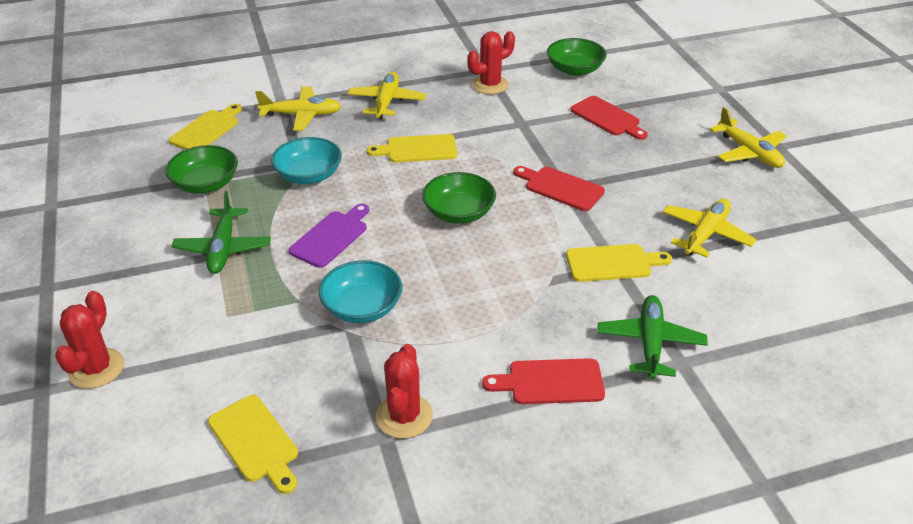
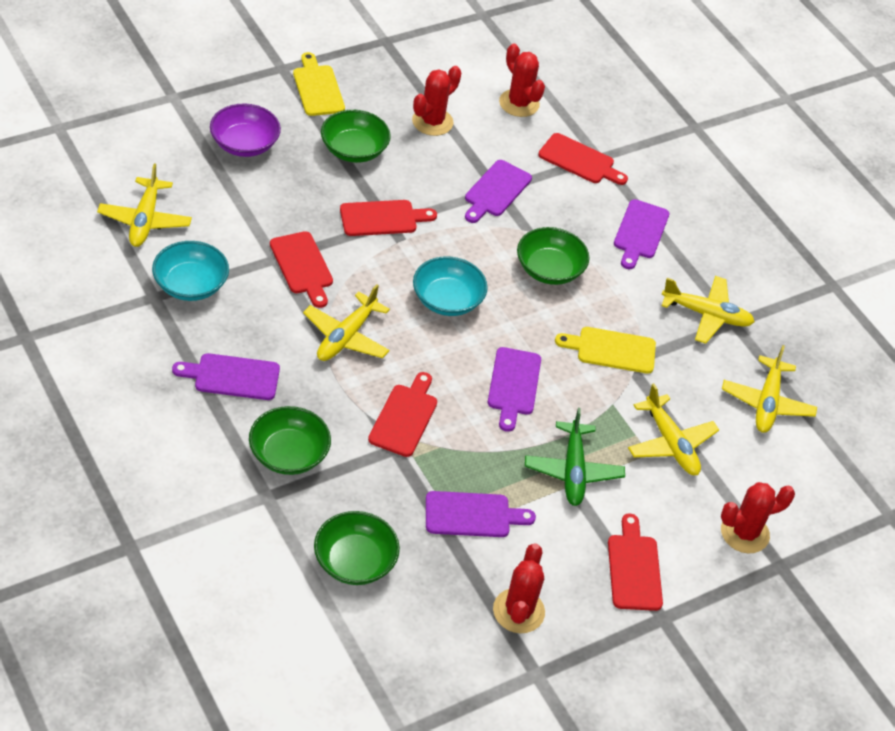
green bowl: 3 -> 4
green plane: 2 -> 1
purple bowl: 0 -> 1
purple cutting board: 1 -> 5
red cactus: 3 -> 4
red cutting board: 3 -> 5
yellow cutting board: 4 -> 2
yellow plane: 4 -> 5

